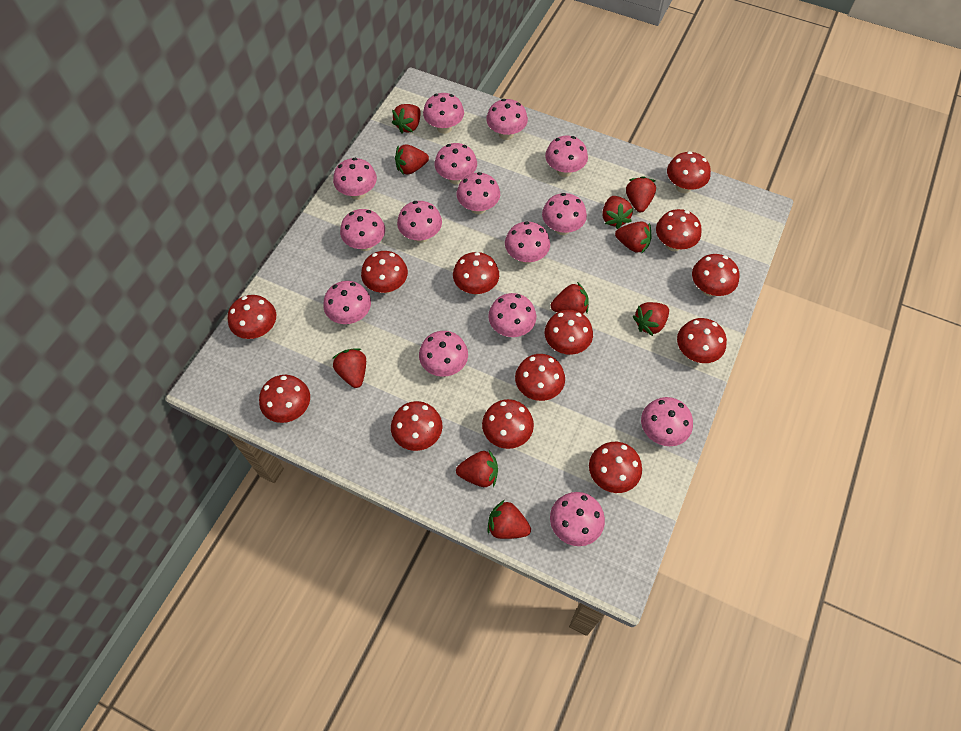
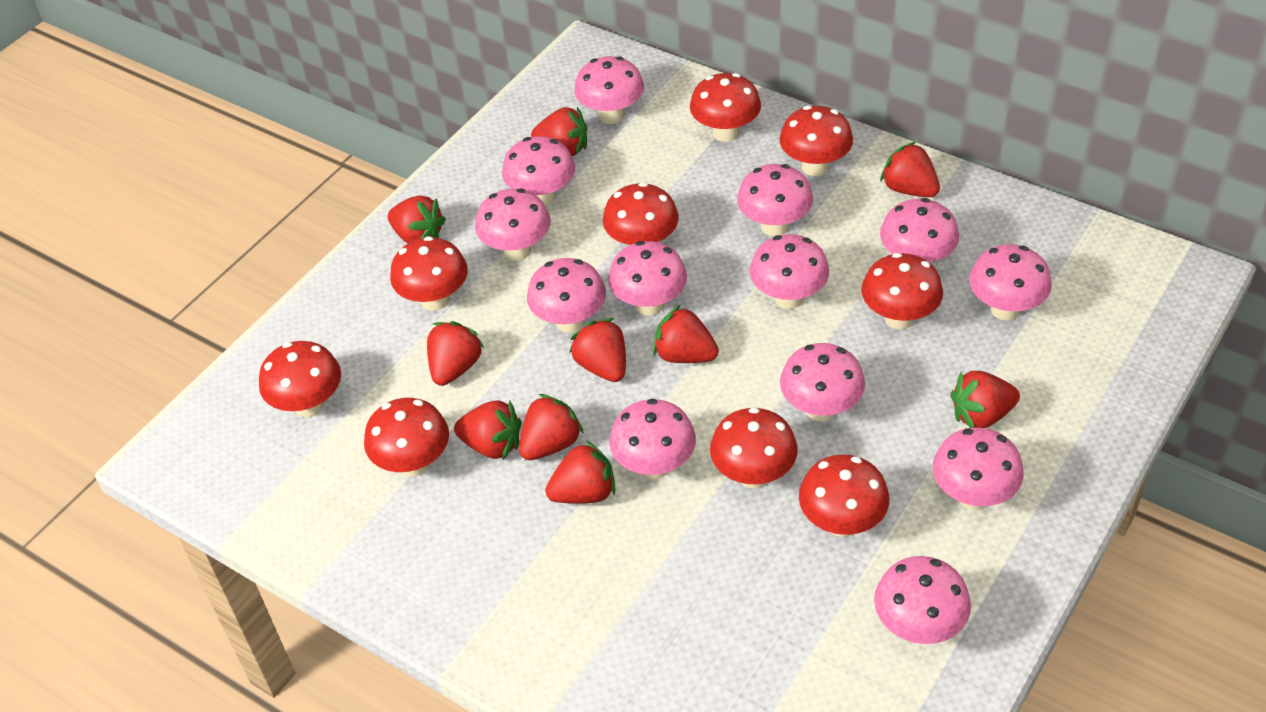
pink mushroom: 15 -> 13
red mushroom: 13 -> 9

